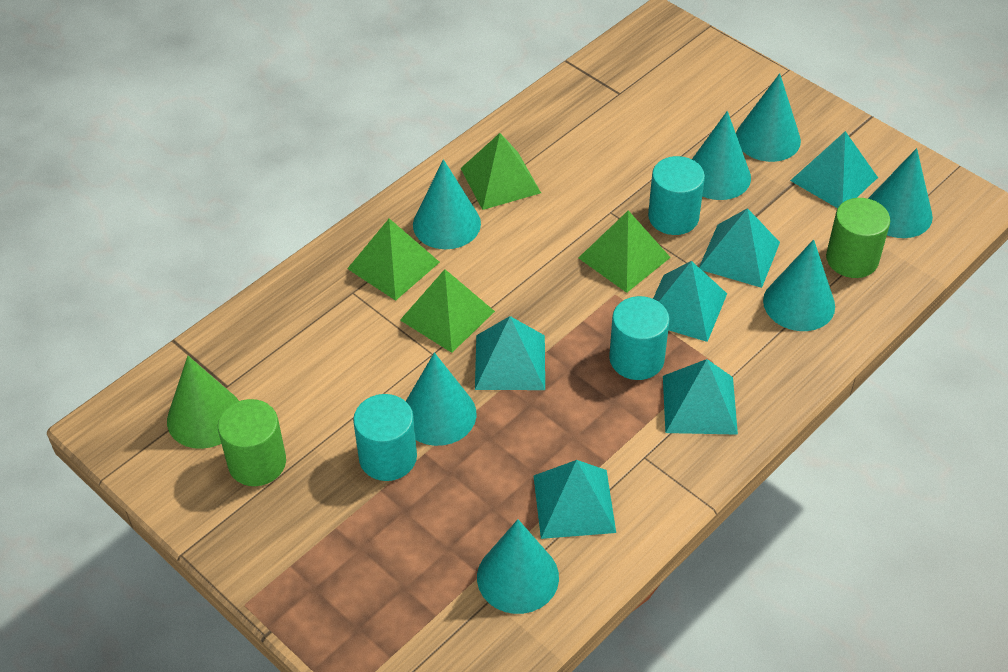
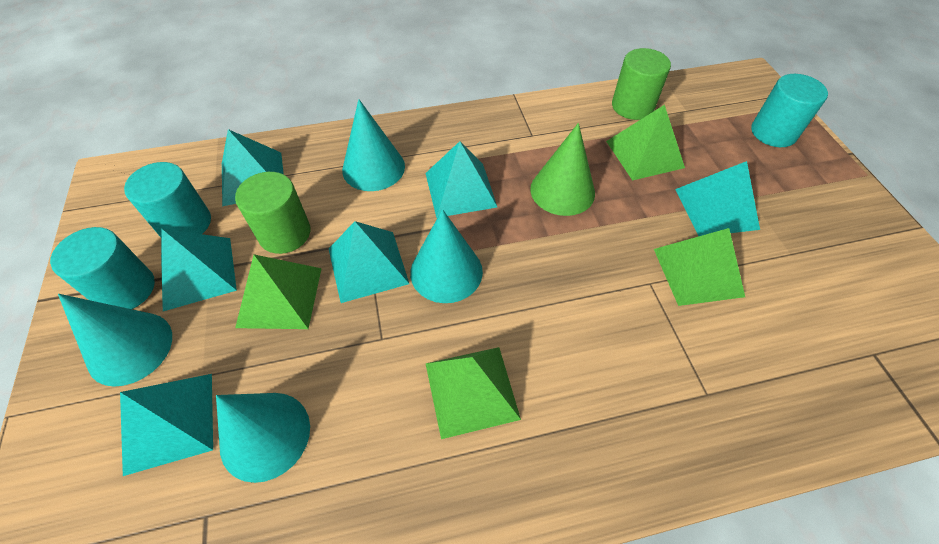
turquoise cone: 7 -> 4

